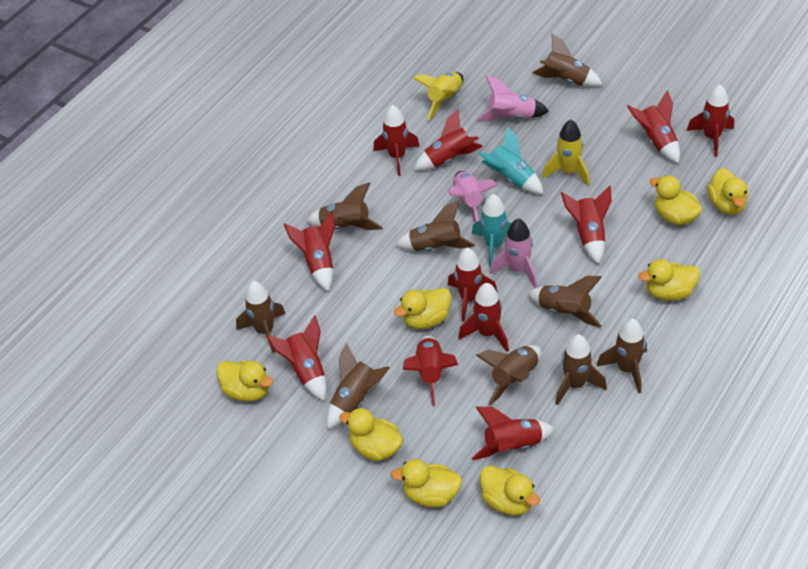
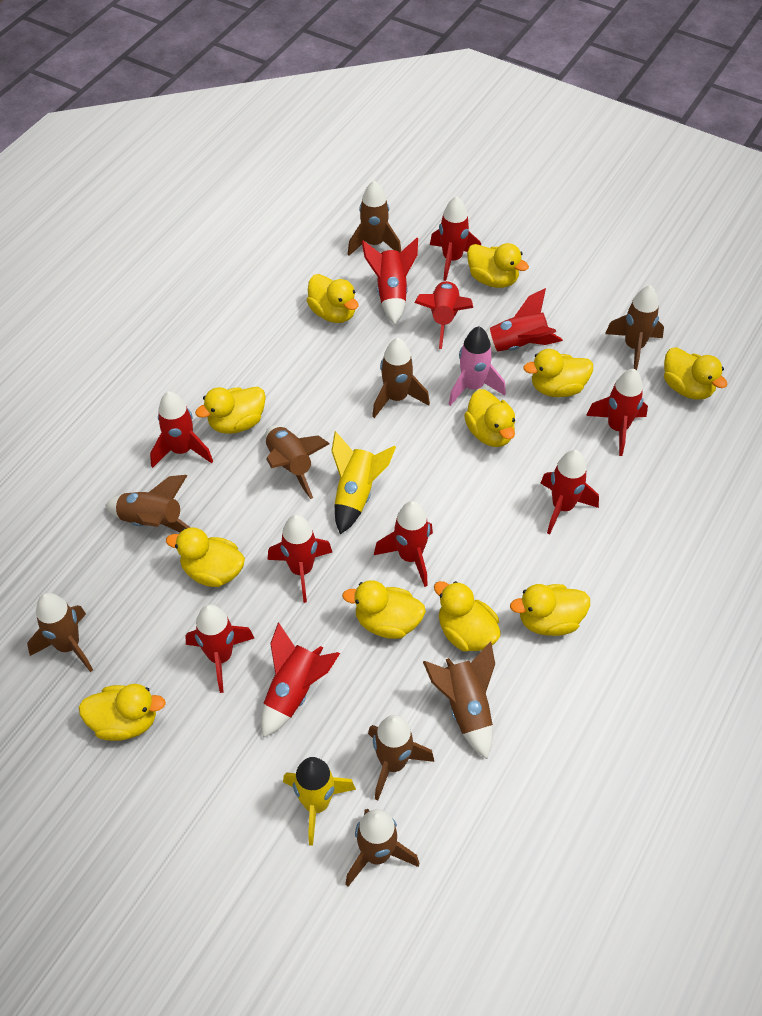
pink rocket: 3 -> 1
turquoise rocket: 2 -> 0
yellow duck: 8 -> 11

